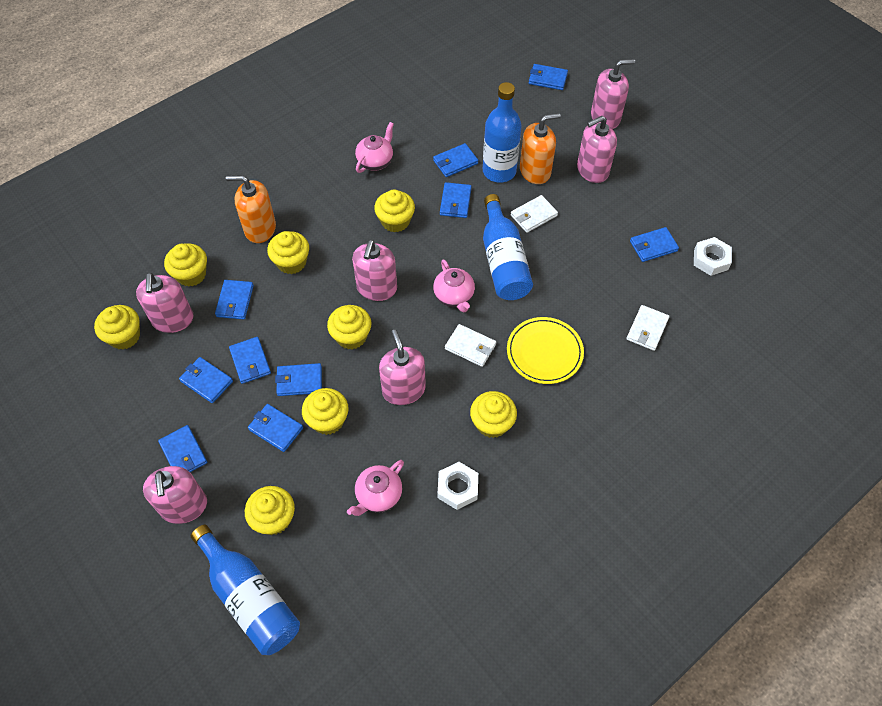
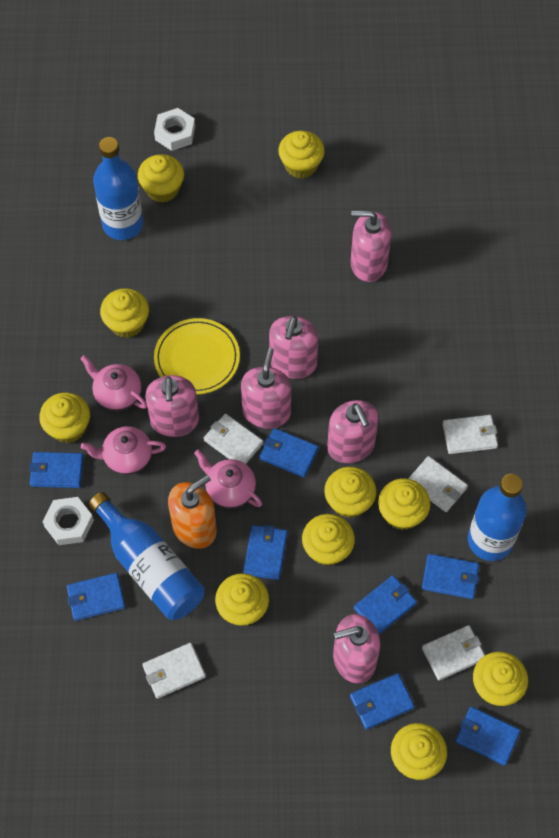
blue wallet: 10 -> 8
orange soap dispenser: 2 -> 1
white wallet: 3 -> 5
yellow cupcake: 8 -> 10

